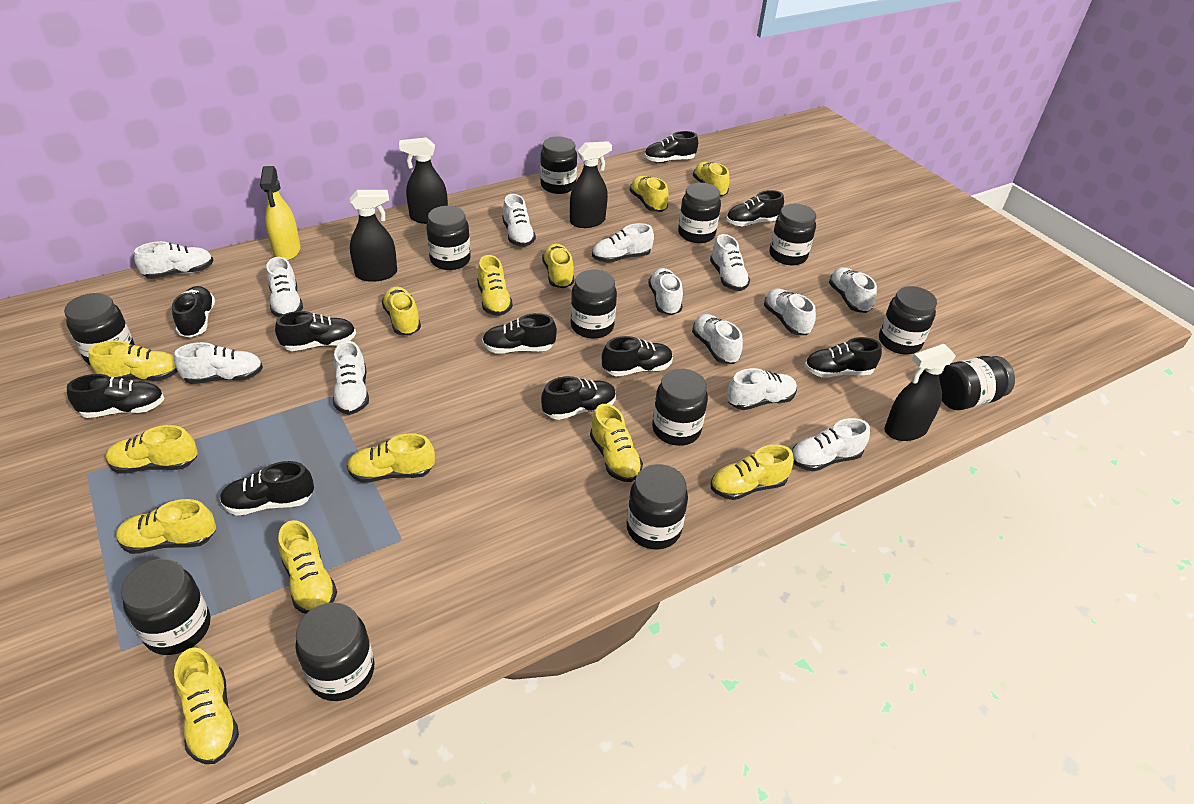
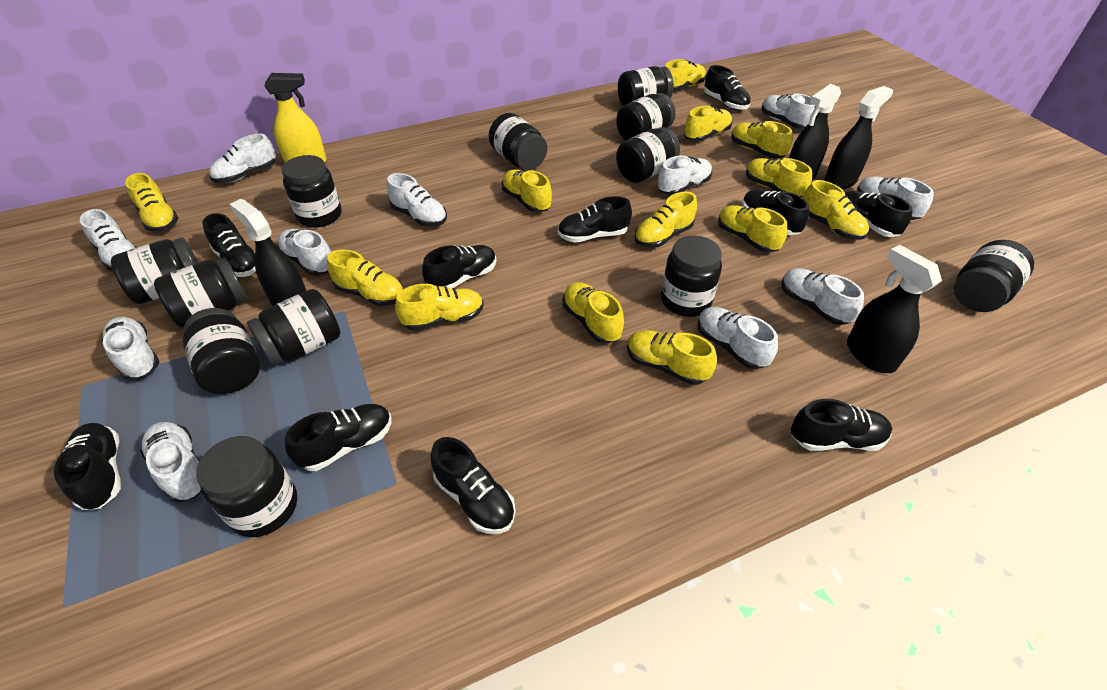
white shoe: 13 -> 11

